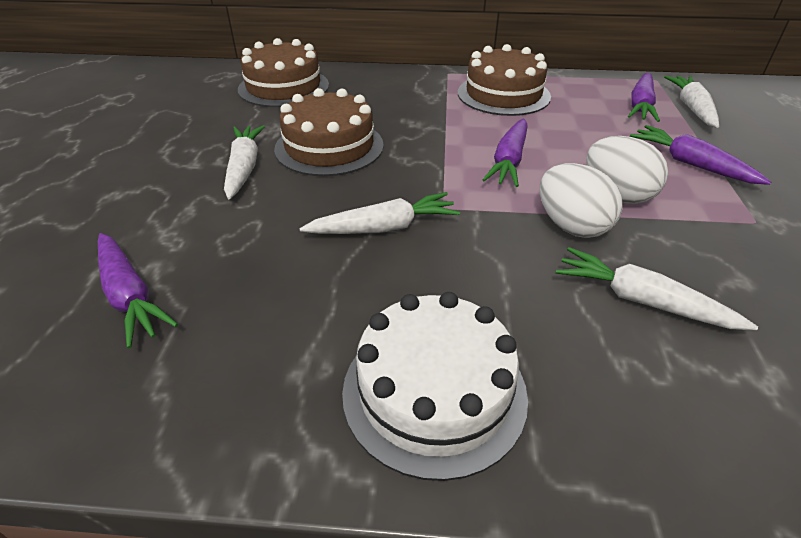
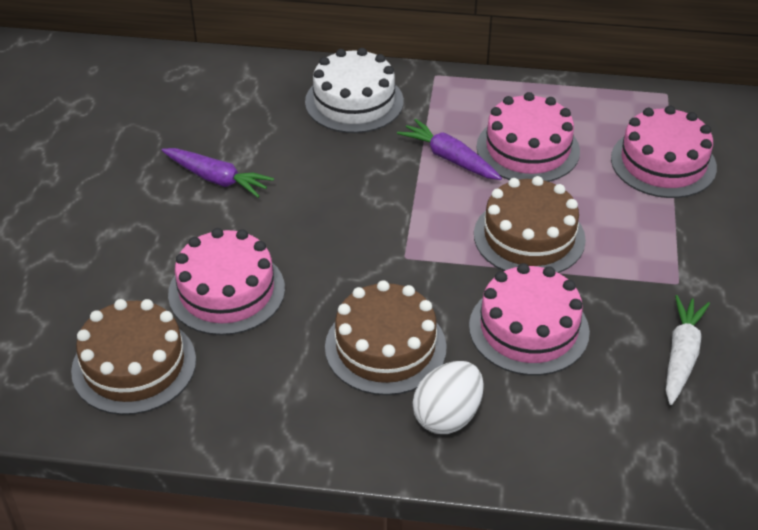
pink cake: 0 -> 4
purple carrot: 4 -> 2
white carrot: 4 -> 1
white egg: 2 -> 1

